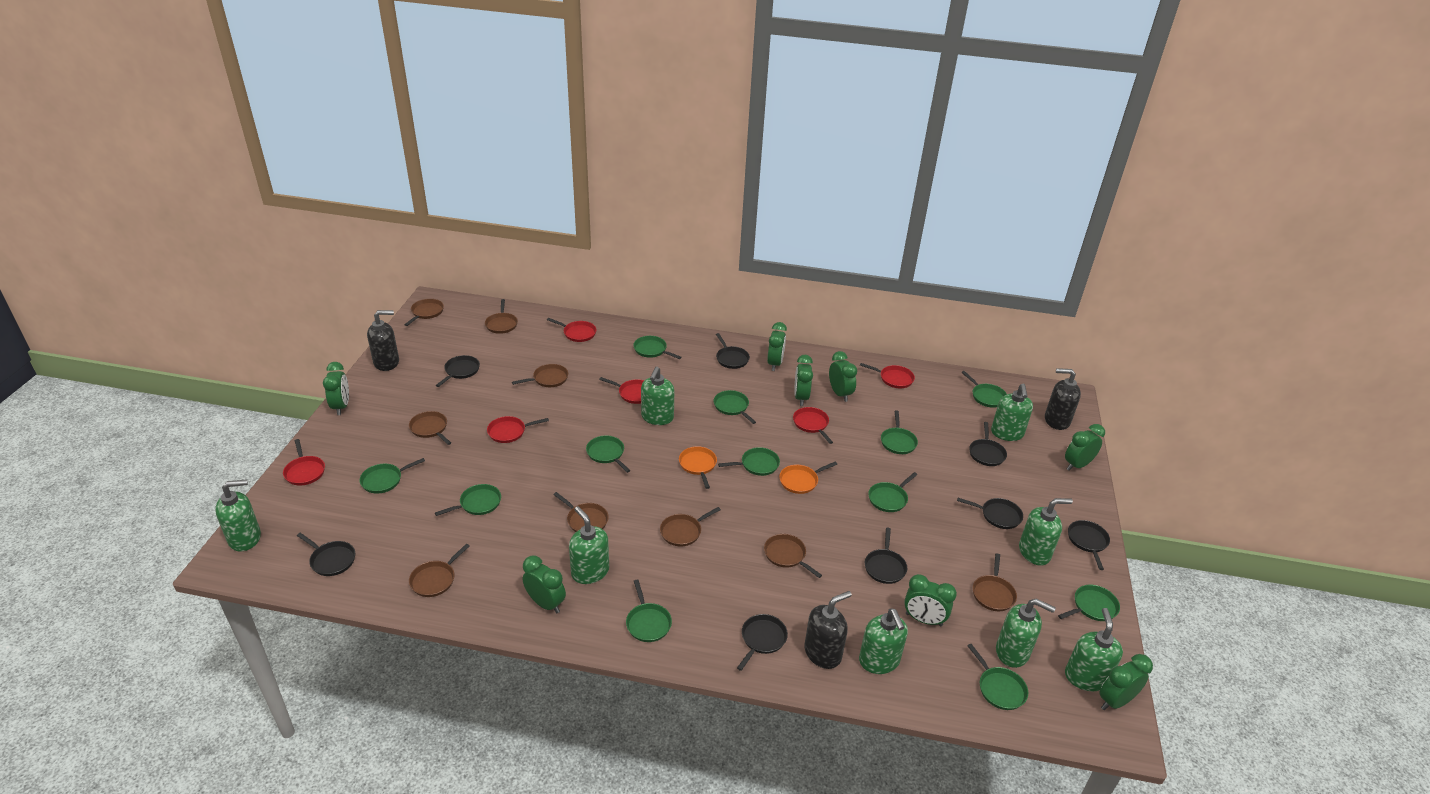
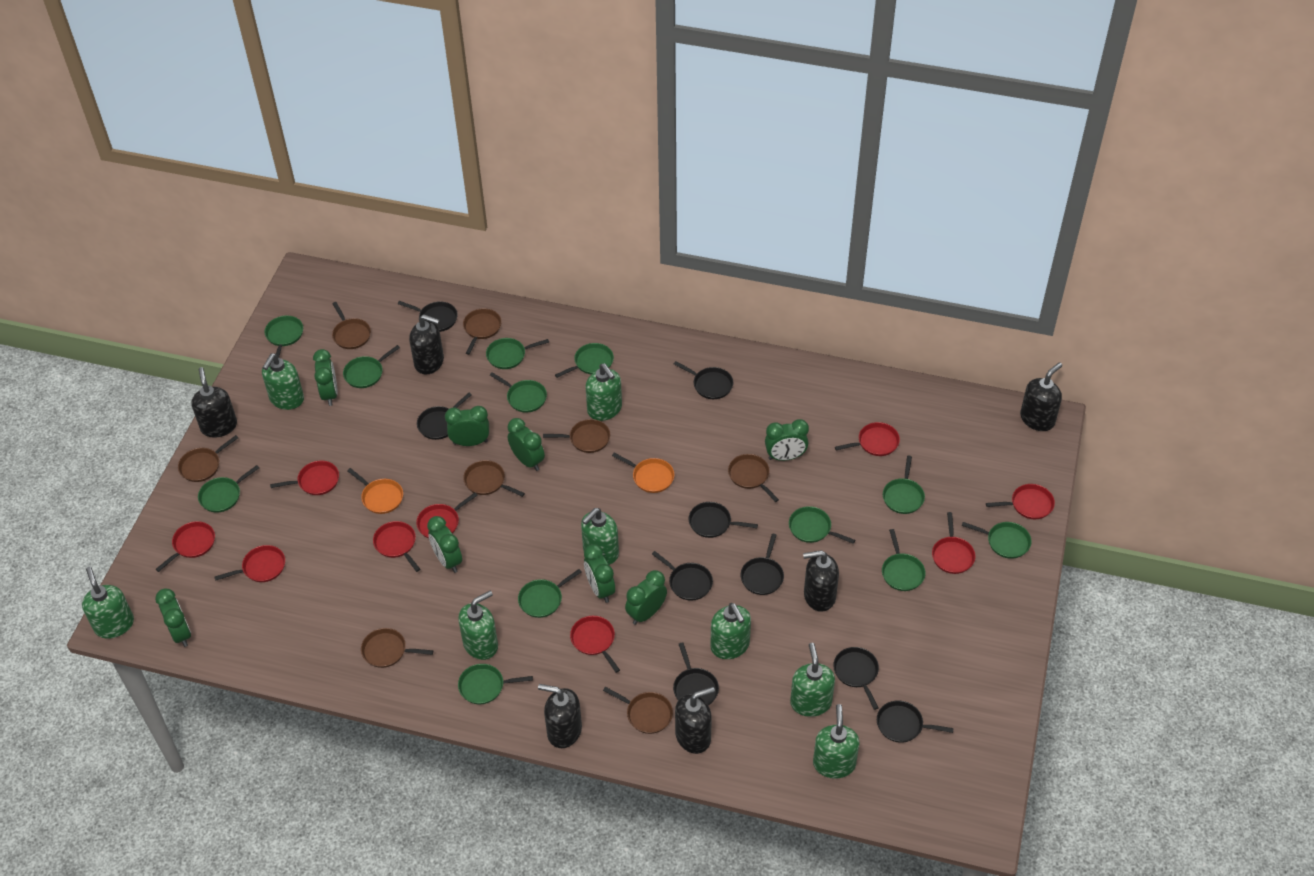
black pan: 8 -> 9
black soap dispenser: 3 -> 6
brown pan: 9 -> 8
red pan: 6 -> 9

